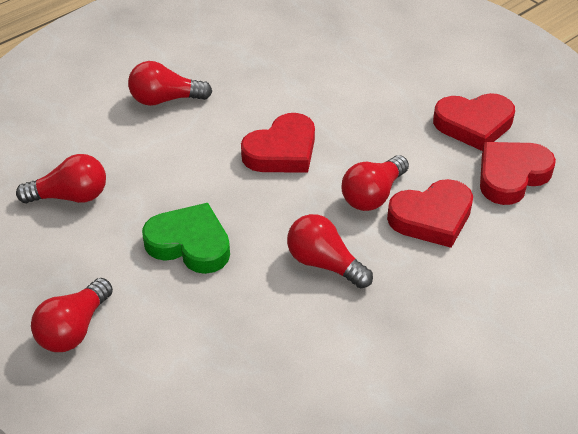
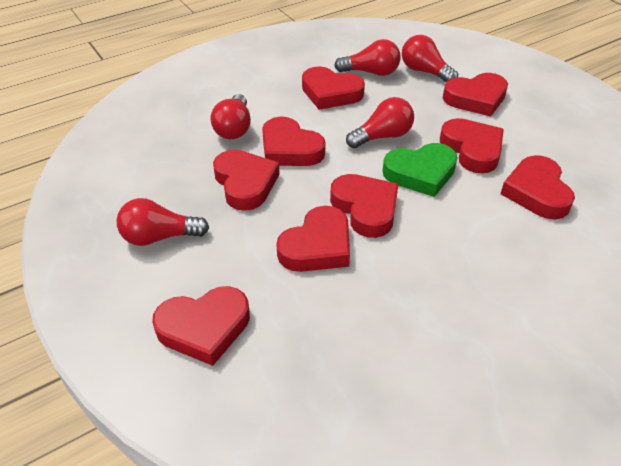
red heart: 4 -> 9

